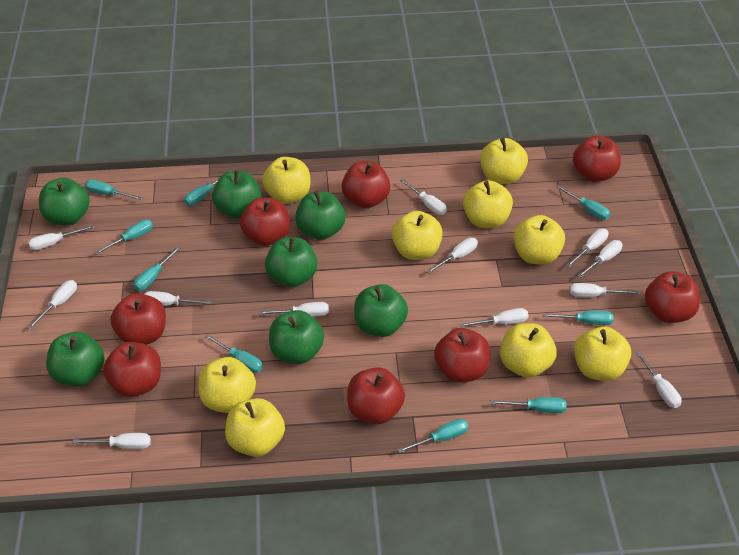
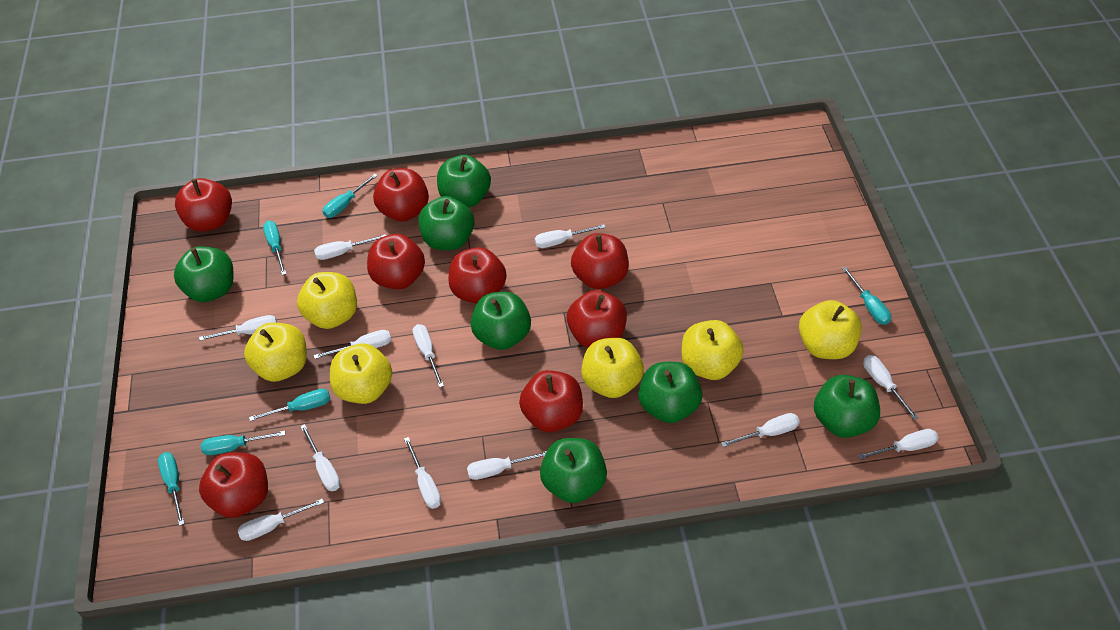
turquoise screwdriver: 9 -> 6
yellow apple: 9 -> 6

